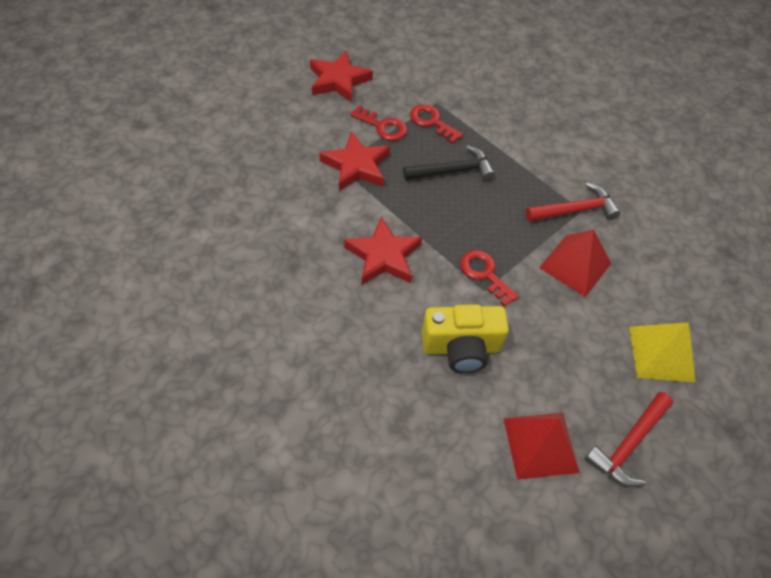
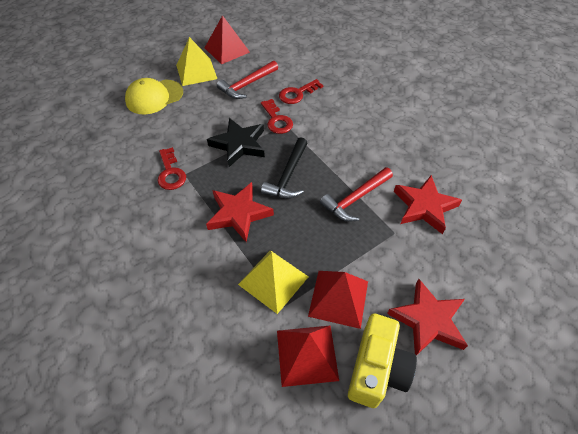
black star: 0 -> 1
red pyramid: 2 -> 3
yellow cap: 0 -> 1
yellow pyramid: 1 -> 2

